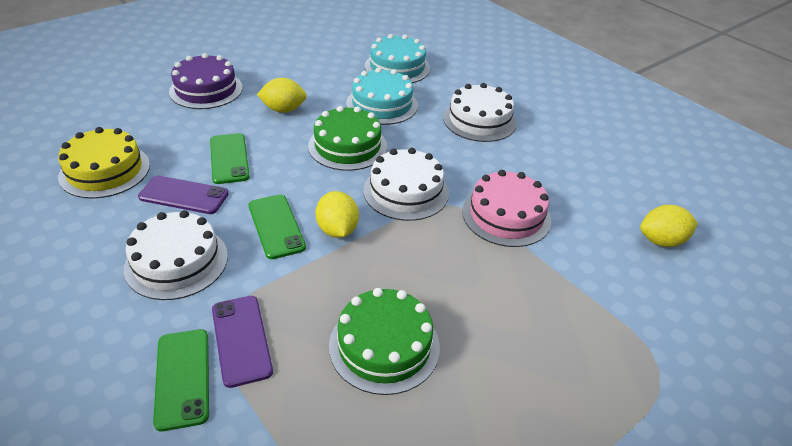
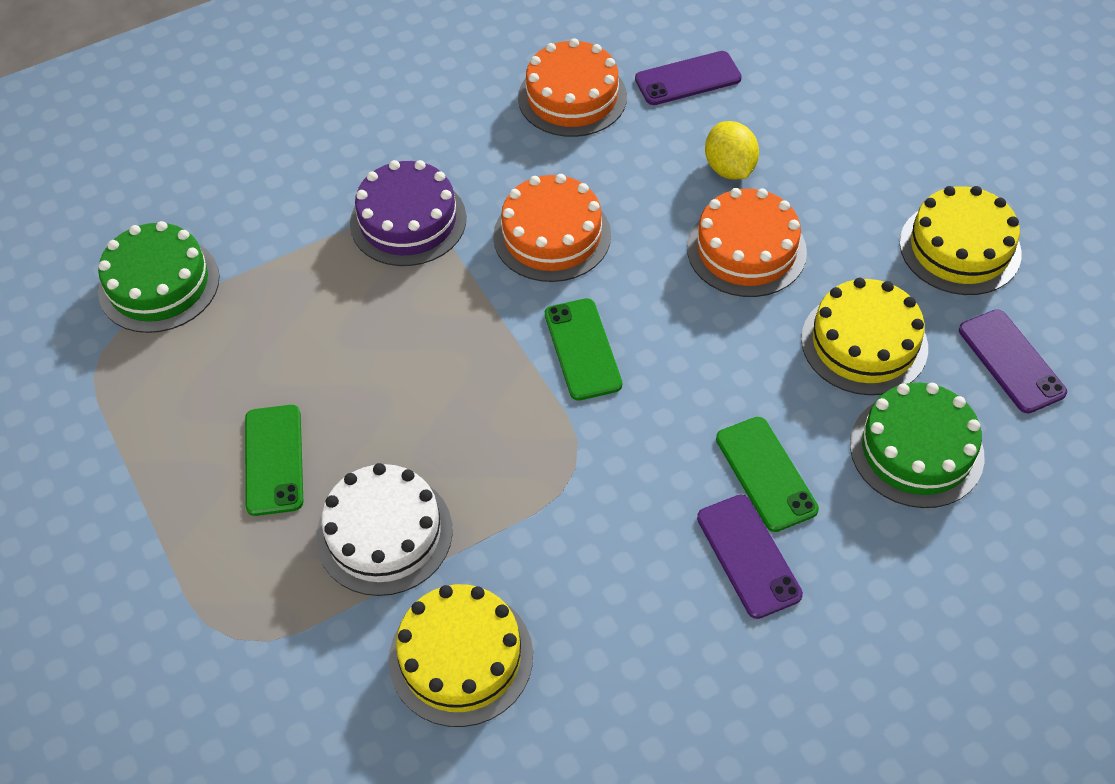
orange cake: 0 -> 3
pink cake: 1 -> 0
purple phone: 2 -> 3
turquoise cake: 2 -> 0
white cake: 3 -> 1
yellow cake: 1 -> 3
yellow lemon: 3 -> 1

